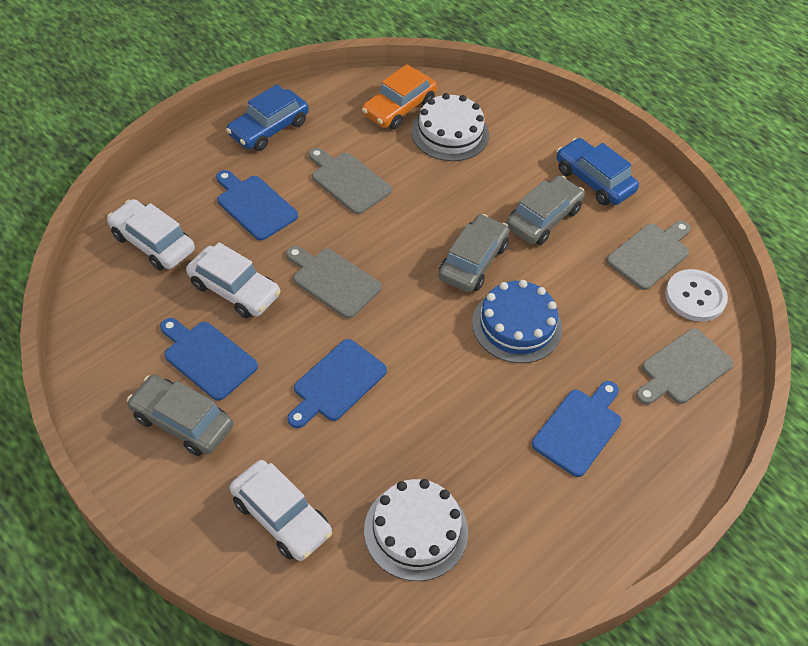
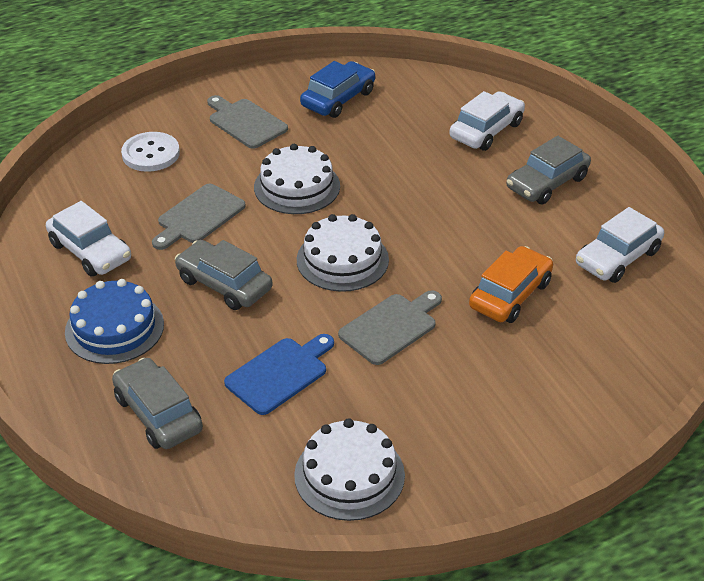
blue car: 2 -> 1
blue cutting board: 4 -> 1
grey cutting board: 4 -> 3
white cake: 2 -> 3

